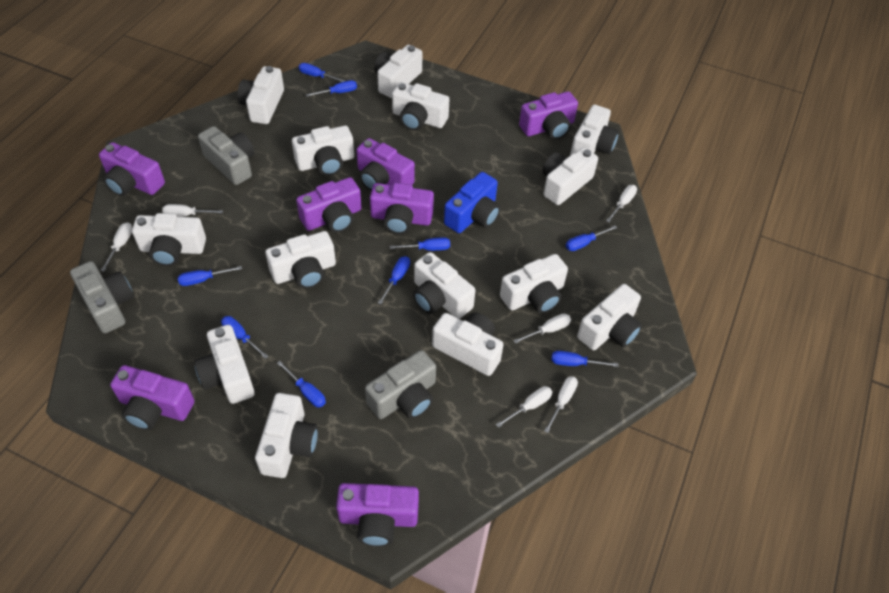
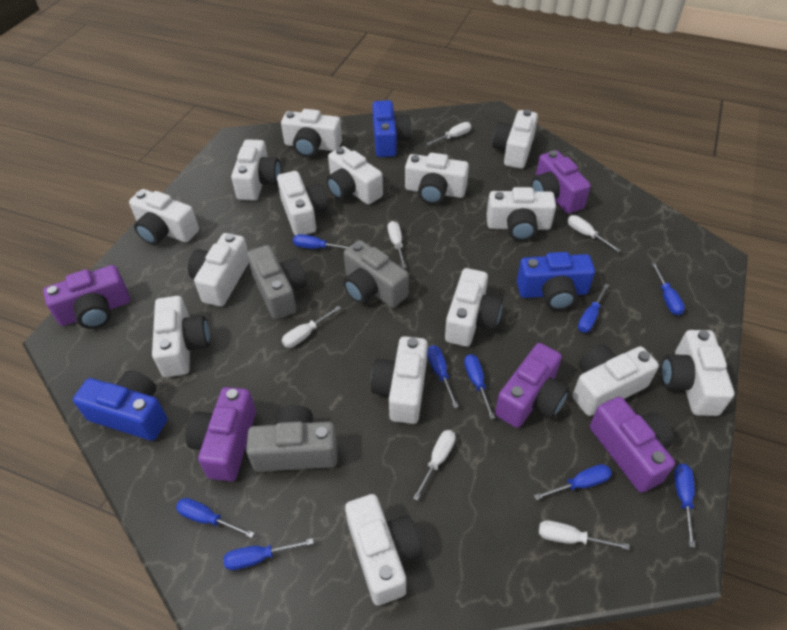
blue camera: 1 -> 3
purple camera: 7 -> 5
white camera: 14 -> 15

